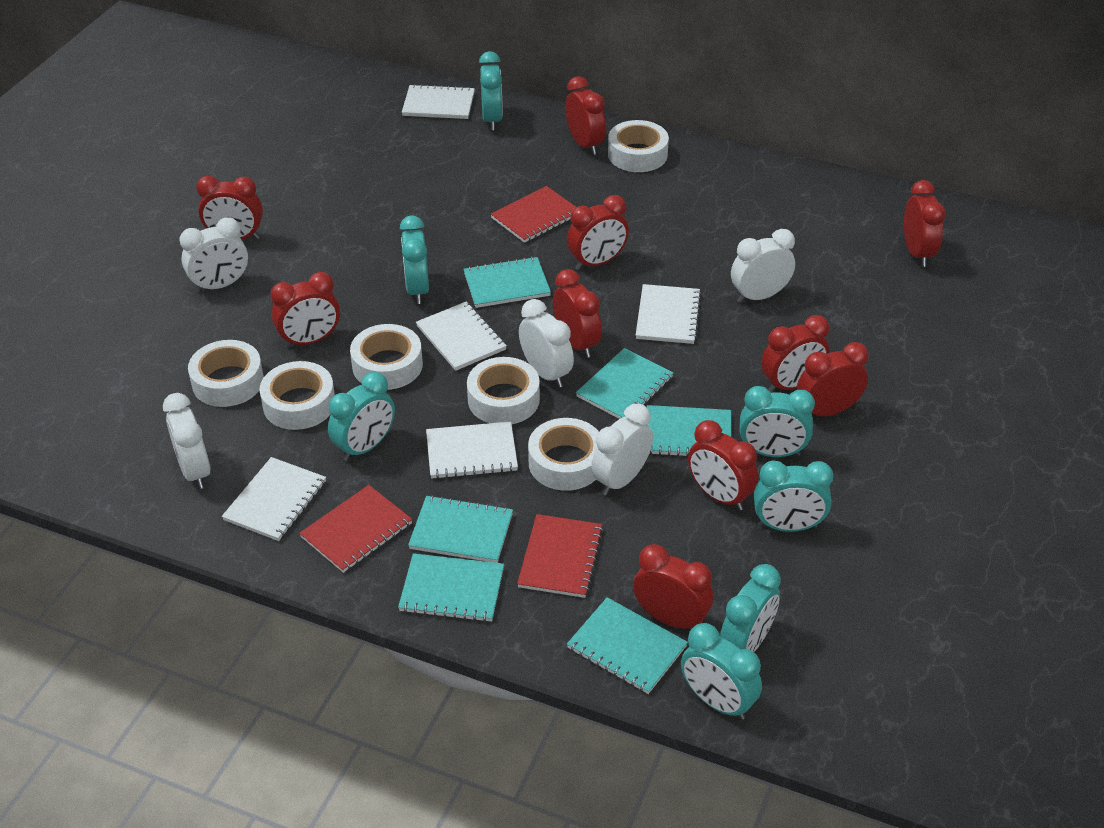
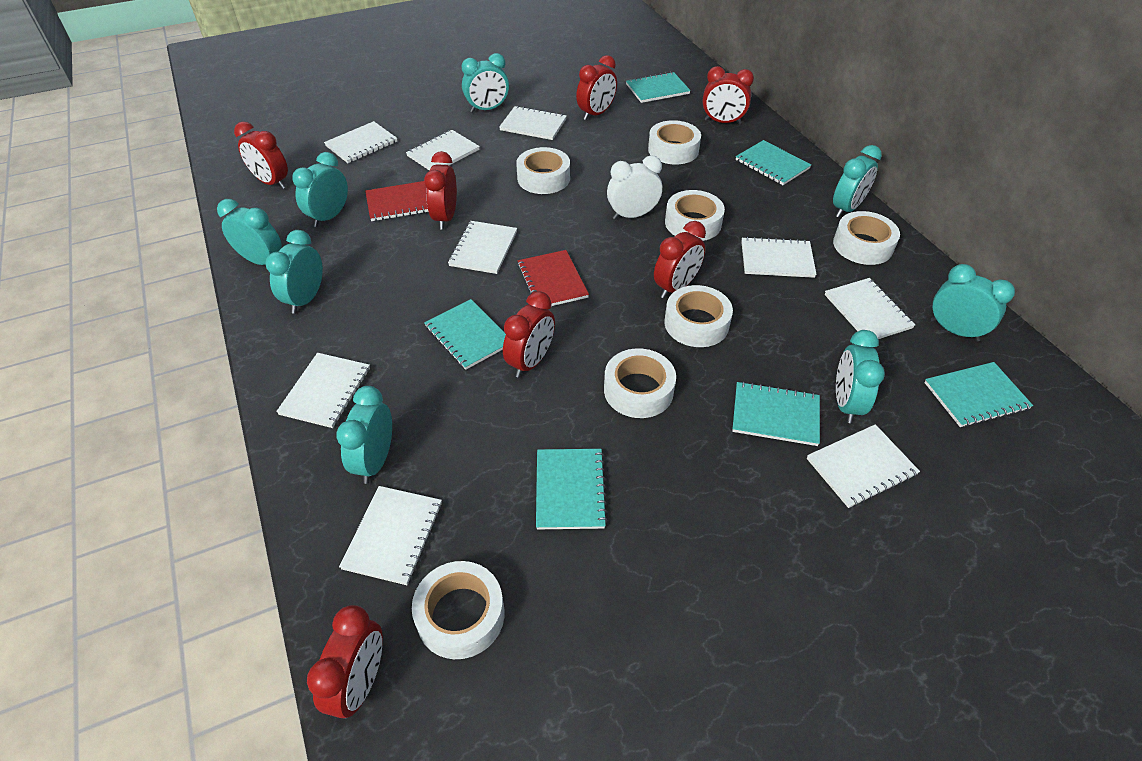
red clock: 10 -> 7
red notebook: 3 -> 2
turquoise clock: 7 -> 8
white clock: 5 -> 1
white notebook: 5 -> 9
white tape: 6 -> 7

